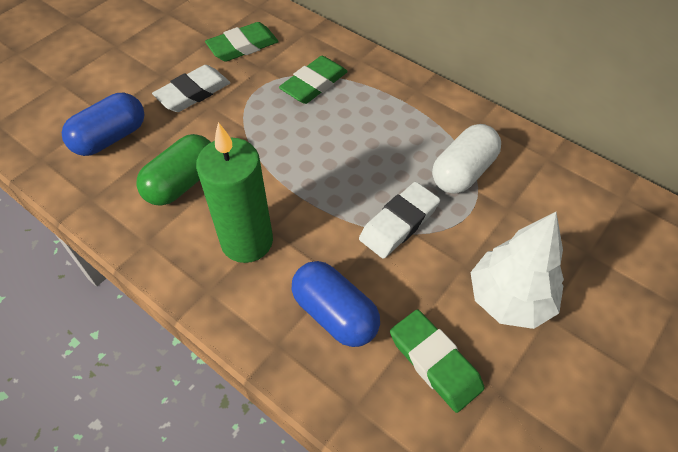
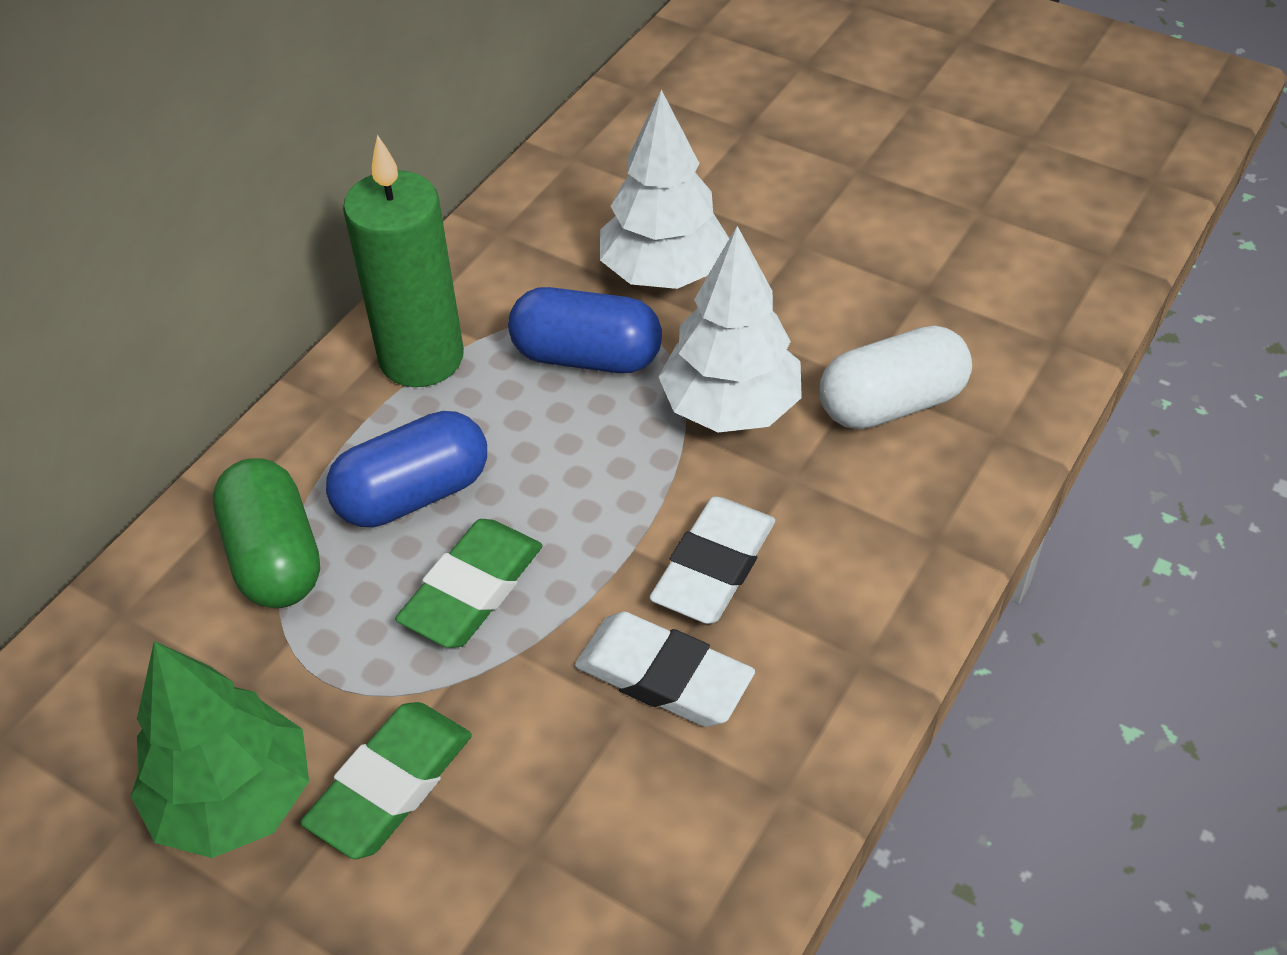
green eraser: 3 -> 2
green tree: 0 -> 1
white tree: 1 -> 2

